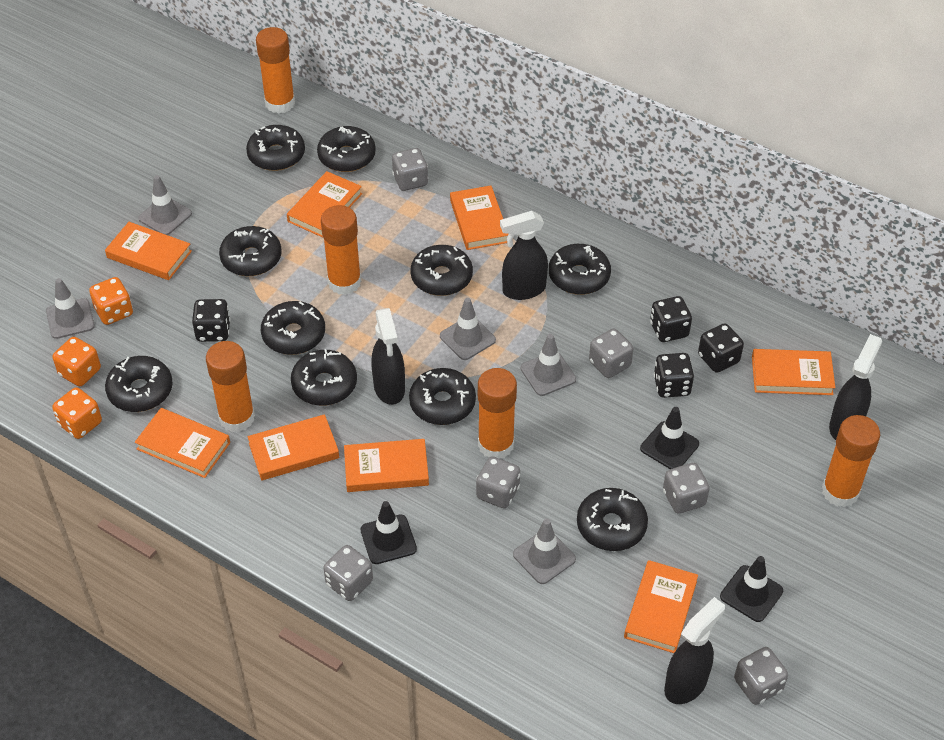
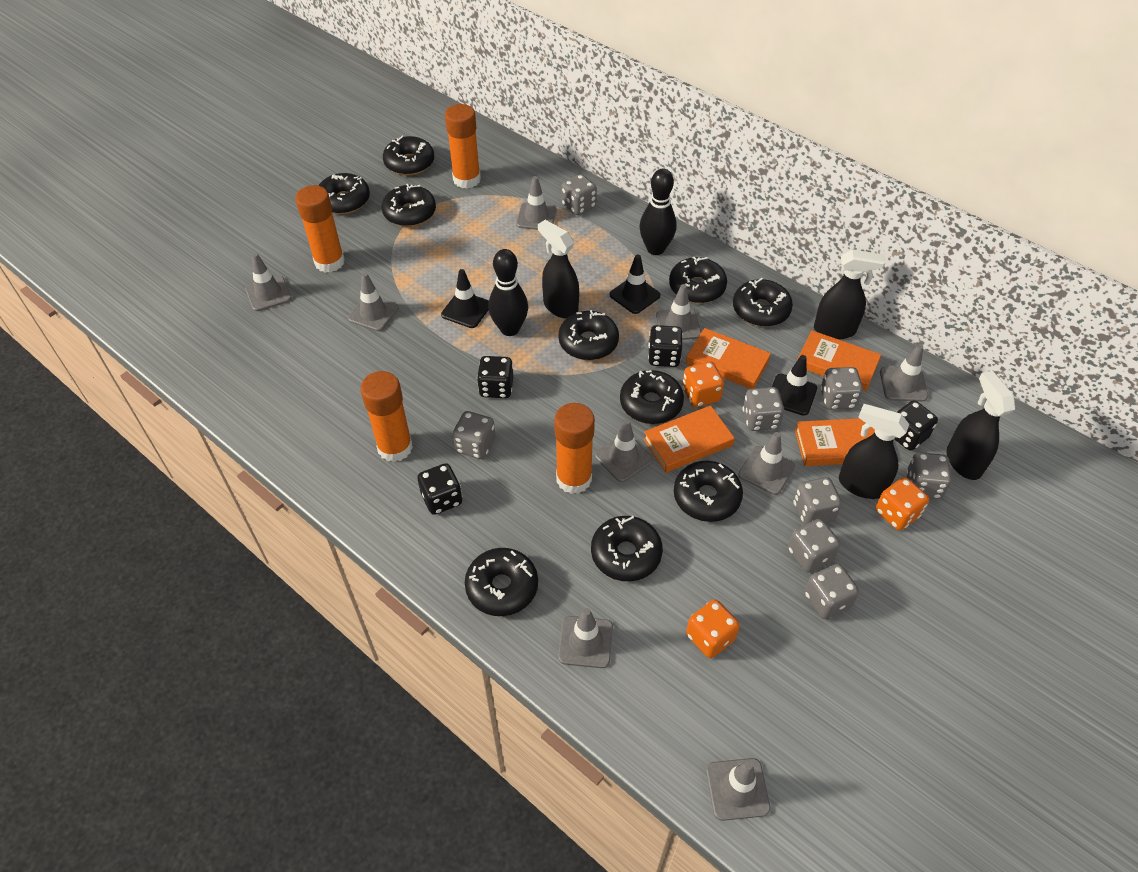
black bowling pin: 0 -> 2
grey dice: 6 -> 8
grey traffic cone: 5 -> 9
orange book: 8 -> 4
orange glue stick: 5 -> 4

